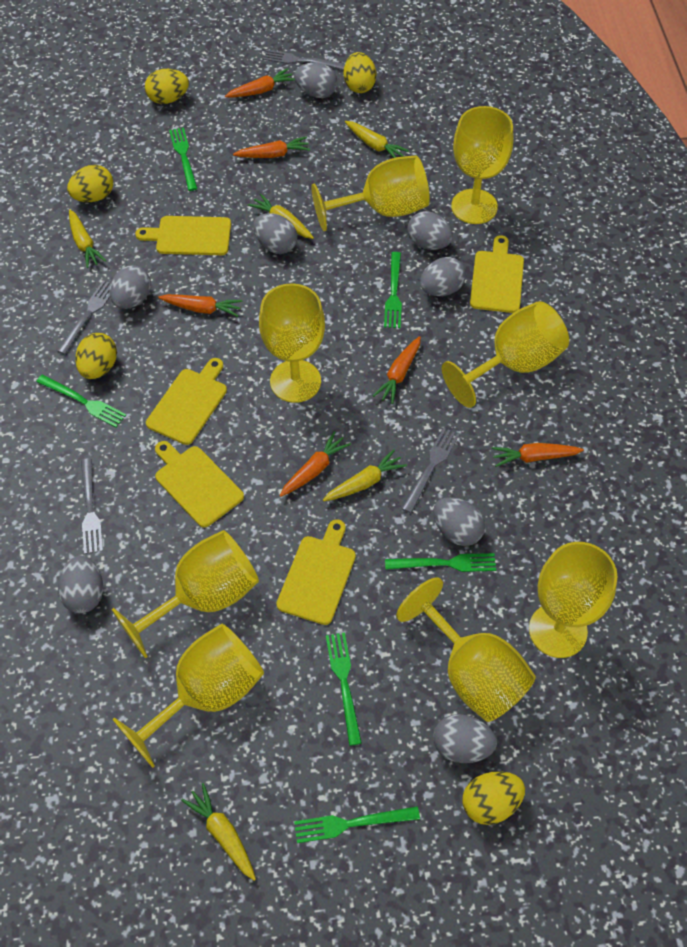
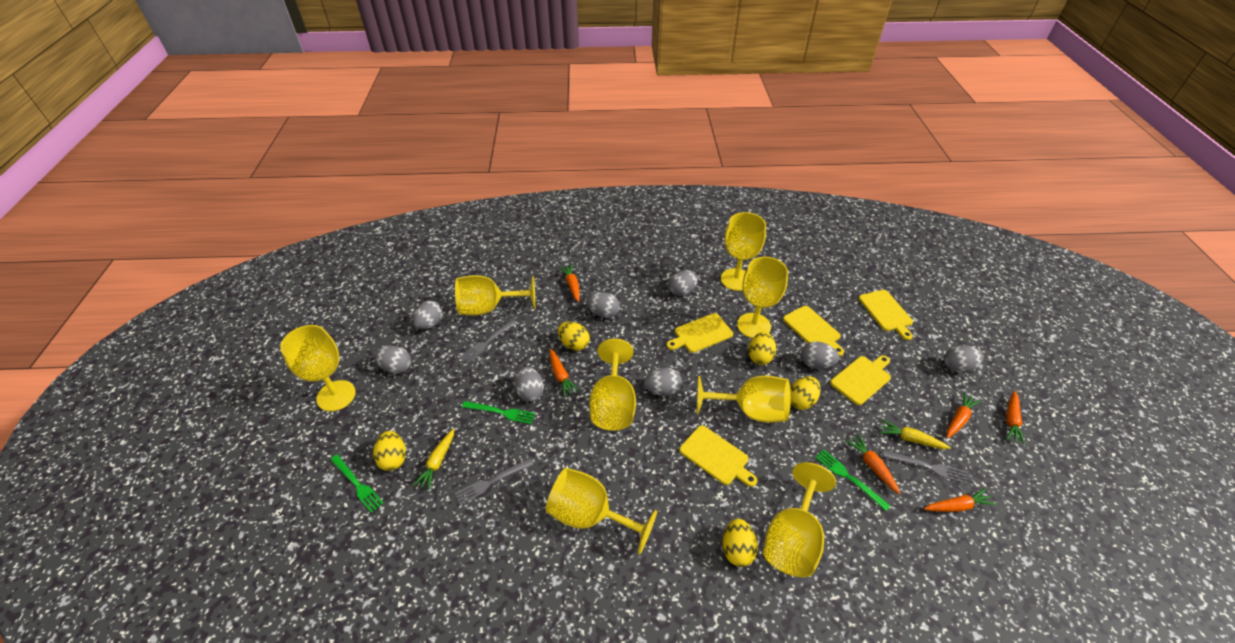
green fork: 6 -> 3
grey fork: 4 -> 3
yellow carrot: 5 -> 2

